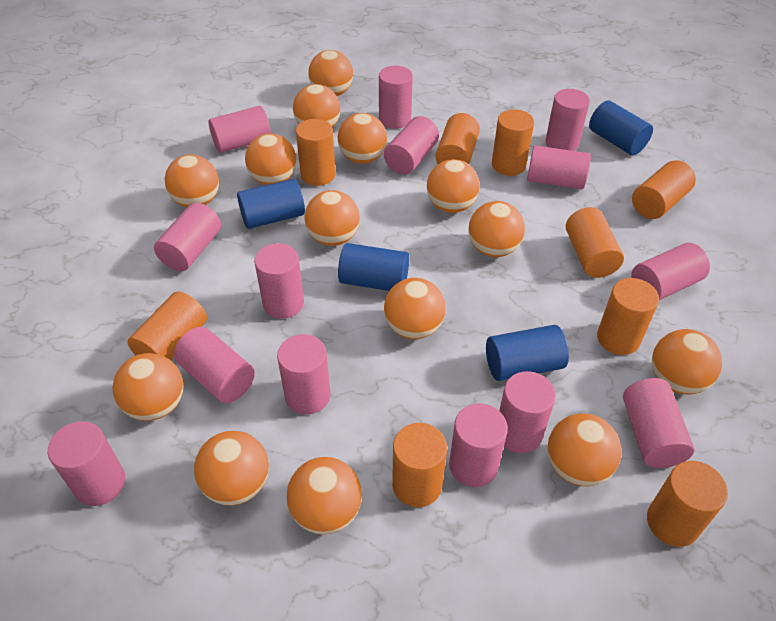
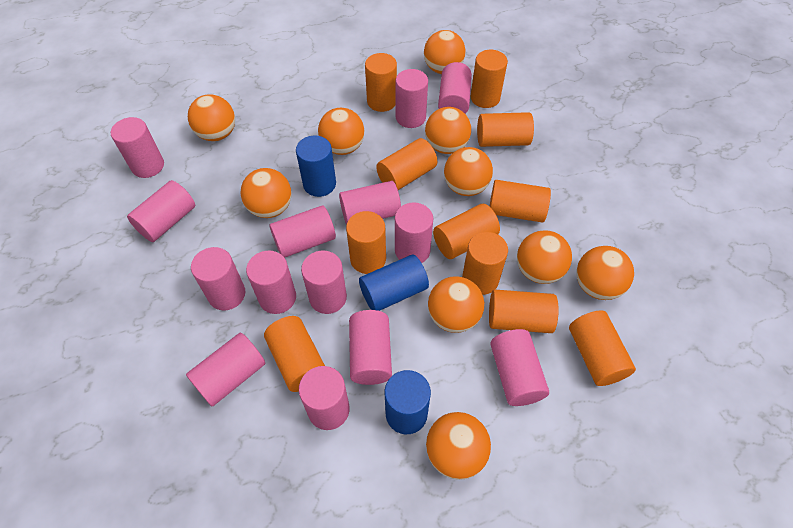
blue cylinder: 4 -> 3
orange ball: 14 -> 10
orange cylinder: 9 -> 11

